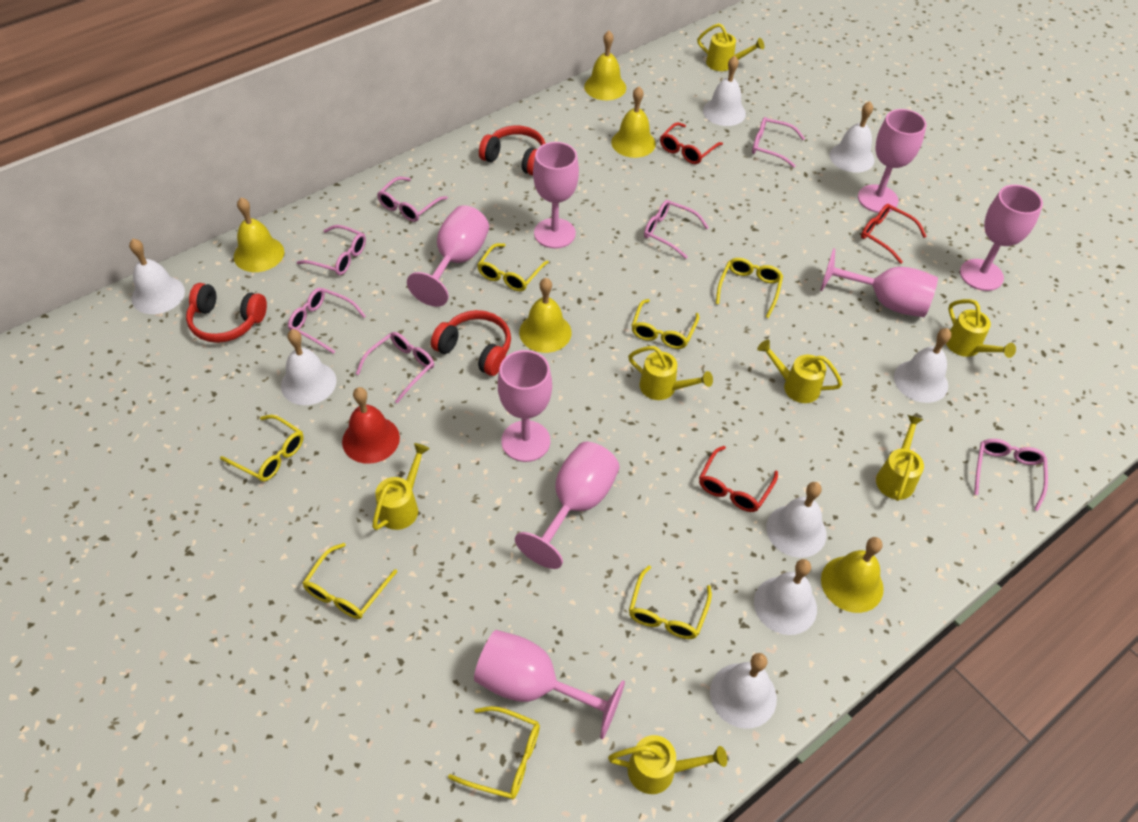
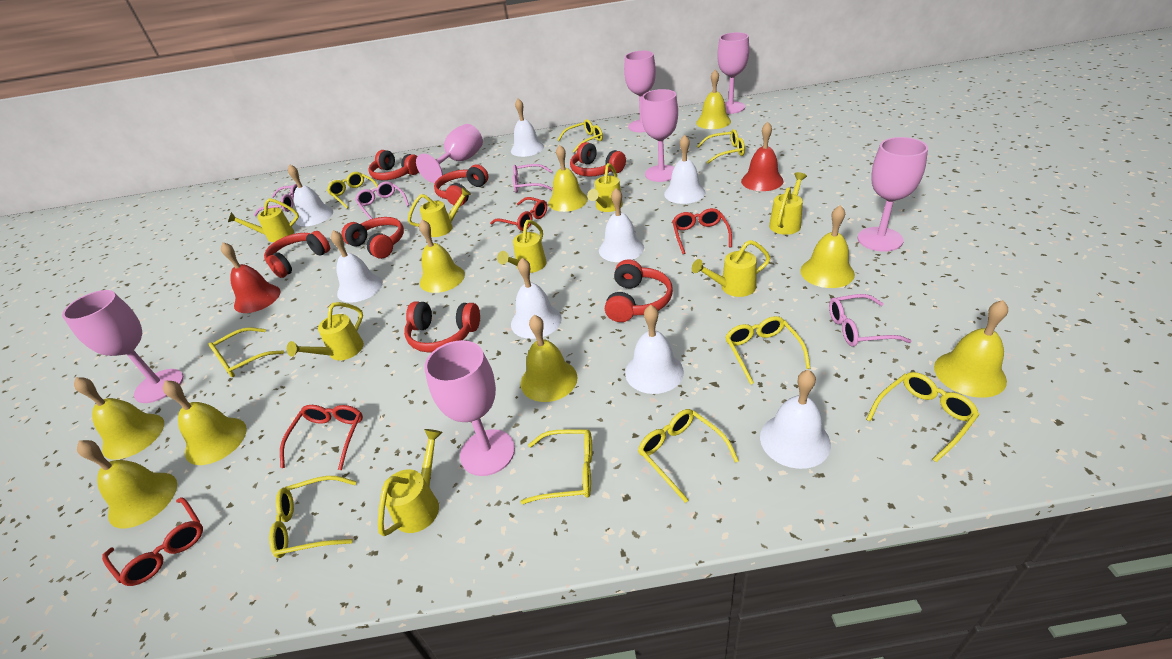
pink glasses: 7 -> 4
pink goblet: 8 -> 7
red bell: 1 -> 2
red glasses: 3 -> 4
red headphones: 3 -> 7
yellow bell: 5 -> 9
yellow glasses: 7 -> 9
yellow watering can: 7 -> 8

